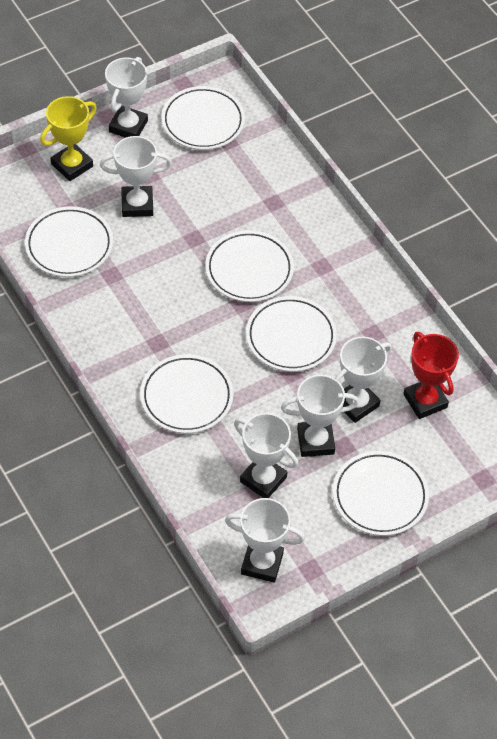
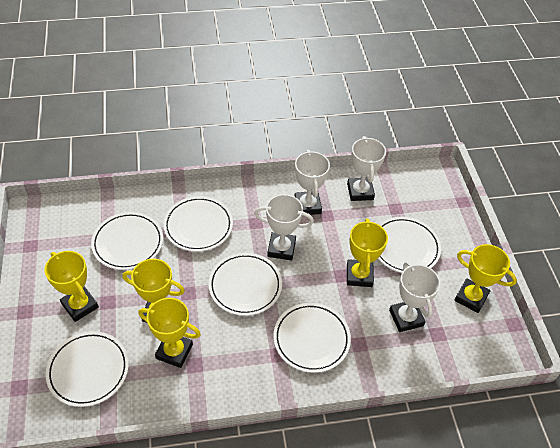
red trophy: 1 -> 0
white trophy: 6 -> 4
yellow trophy: 1 -> 5

